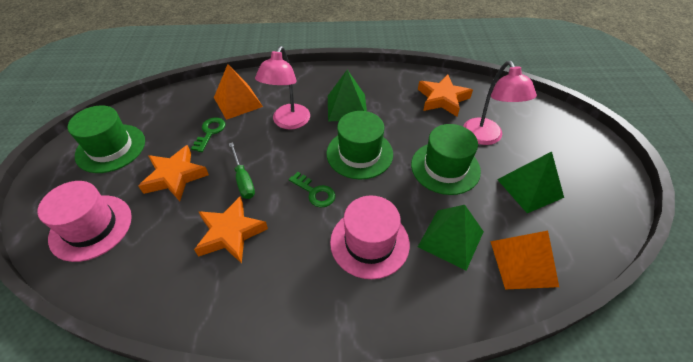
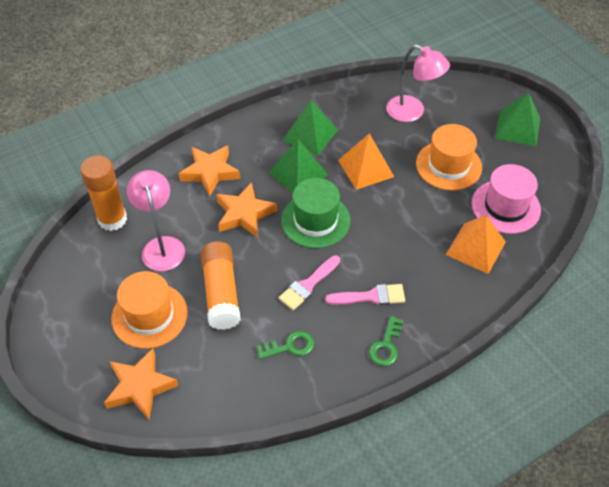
green hat: 3 -> 1
green screwdriver: 1 -> 0
orange glue stick: 0 -> 2
orange hat: 0 -> 2
pink brush: 0 -> 2
pink hat: 2 -> 1

